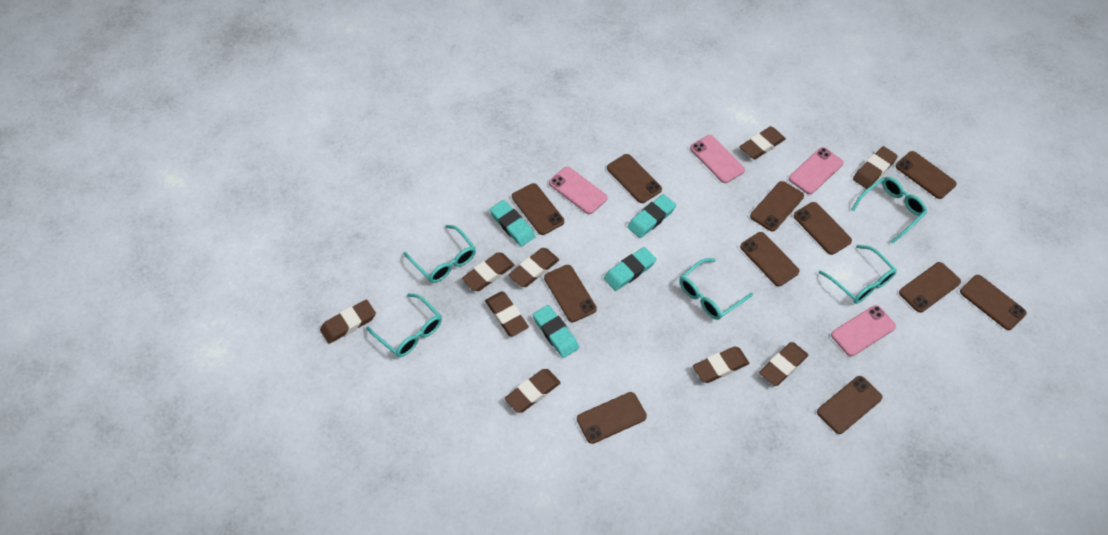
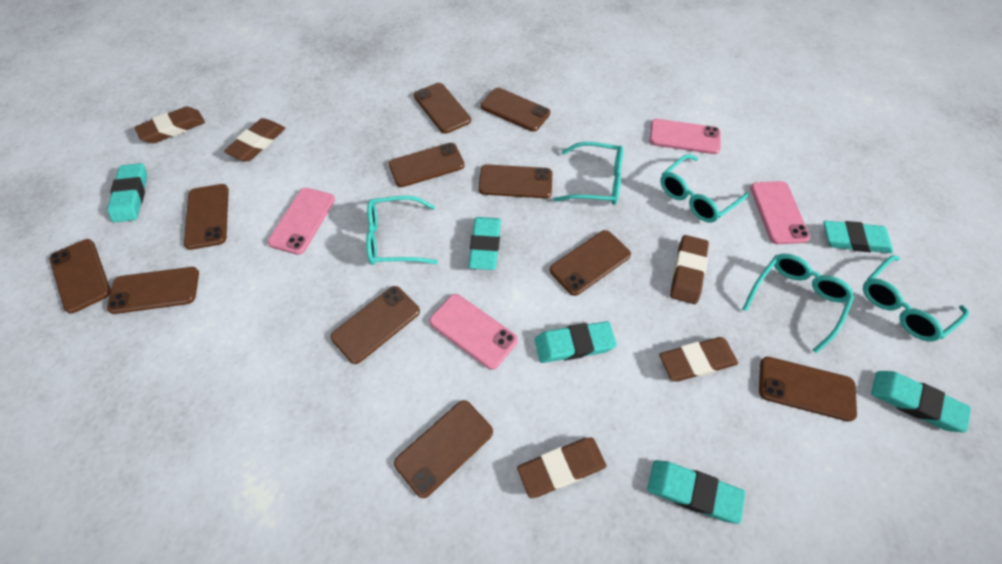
brown eraser: 9 -> 5
turquoise eraser: 4 -> 6

